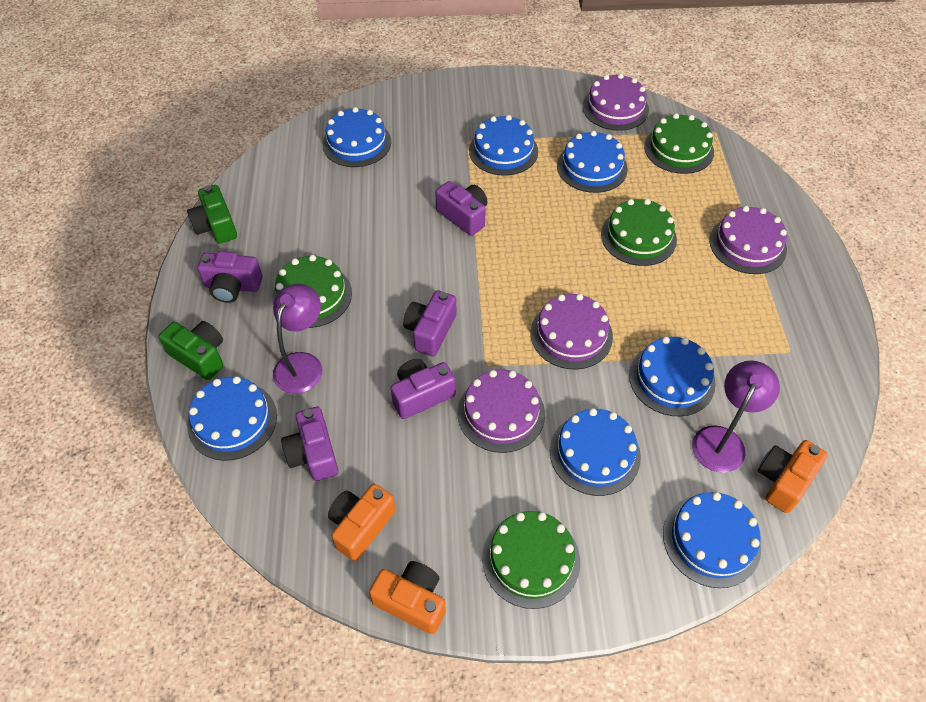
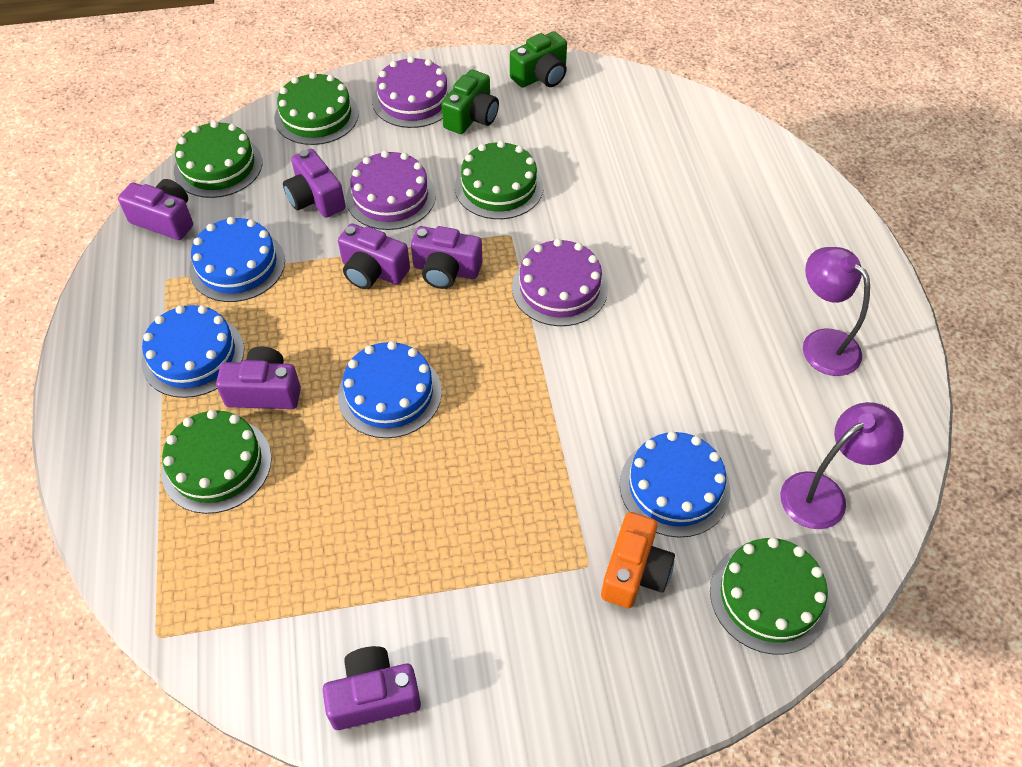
blue cake: 7 -> 4
green cake: 4 -> 5
orange camera: 3 -> 1
purple cake: 4 -> 3
purple camera: 5 -> 6

